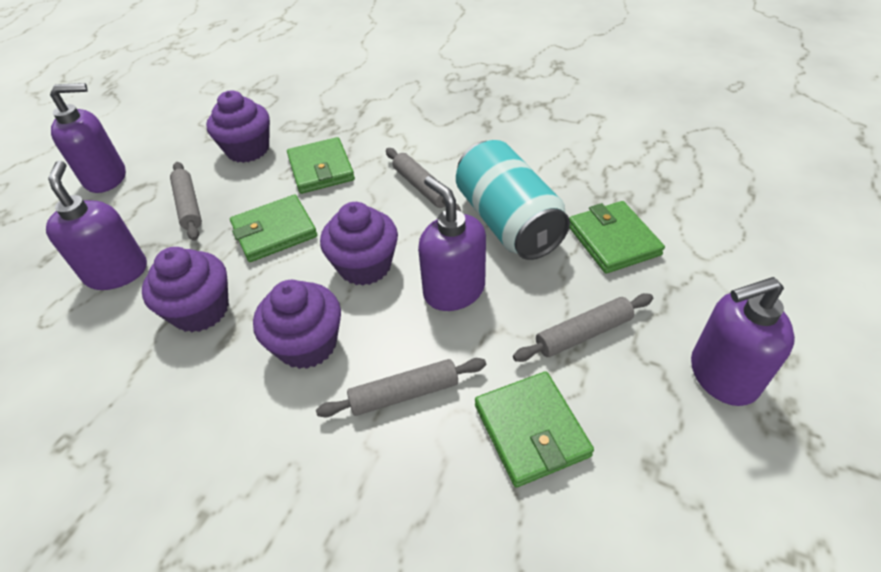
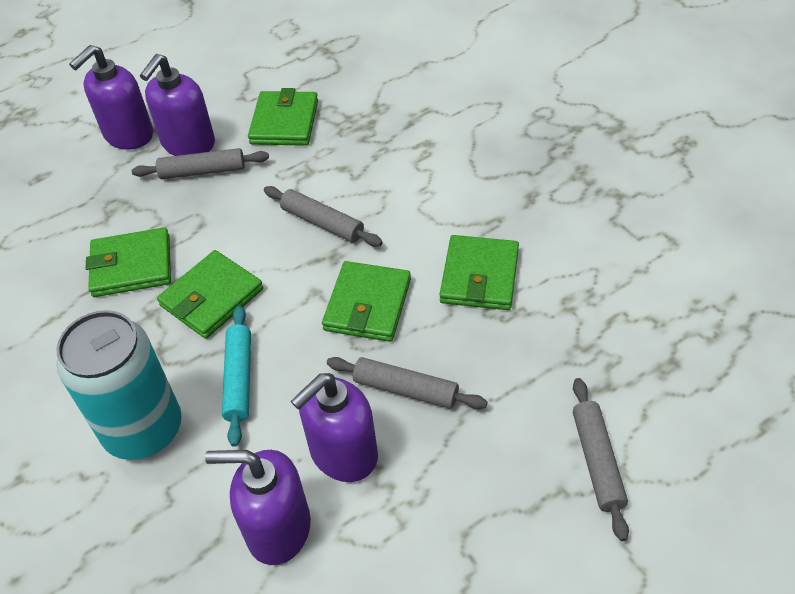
green wallet: 4 -> 5
purple cupcake: 4 -> 0
turquoise rolling pin: 0 -> 1

